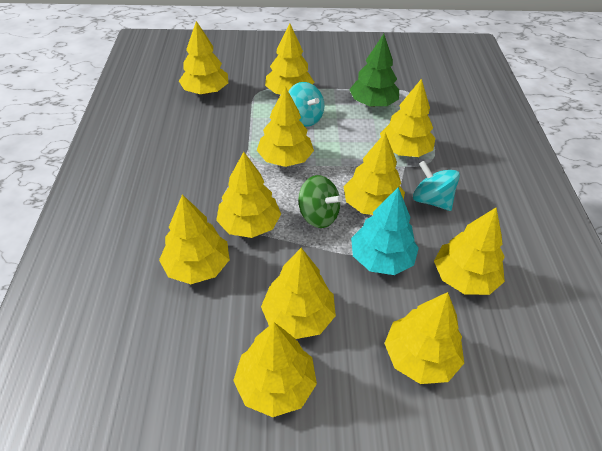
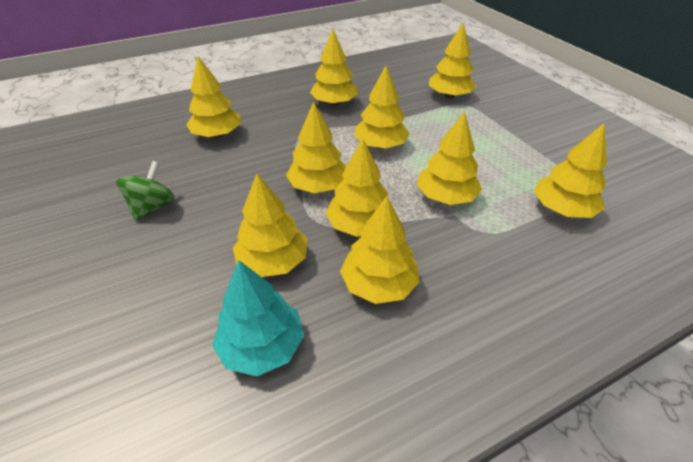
green tree: 1 -> 0
turquoise spinning top: 2 -> 0
yellow tree: 11 -> 10

